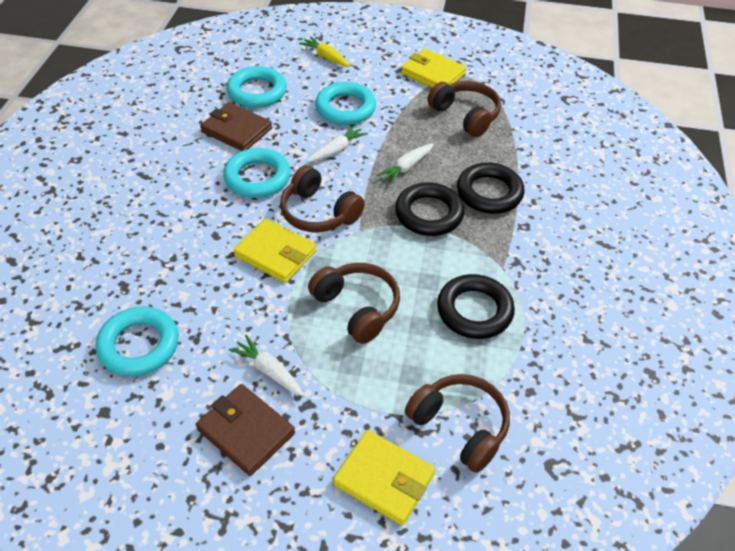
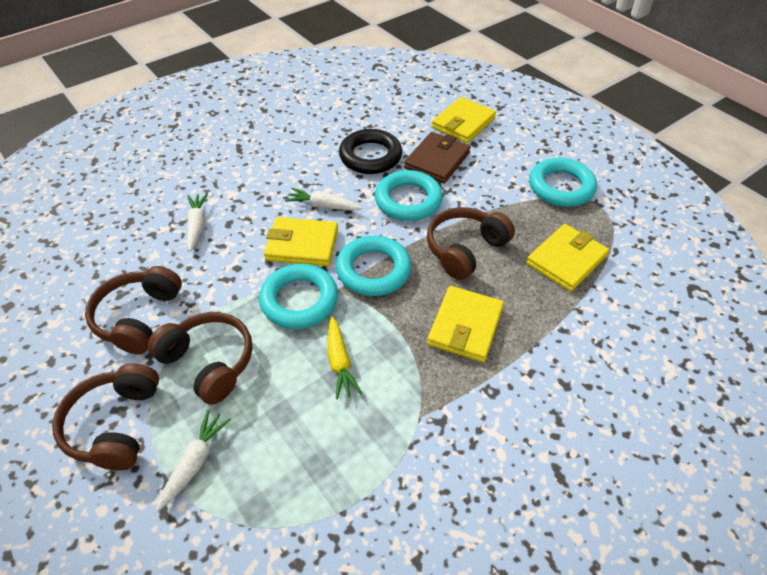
black ring: 3 -> 1
brown wallet: 2 -> 1
yellow wallet: 3 -> 4

